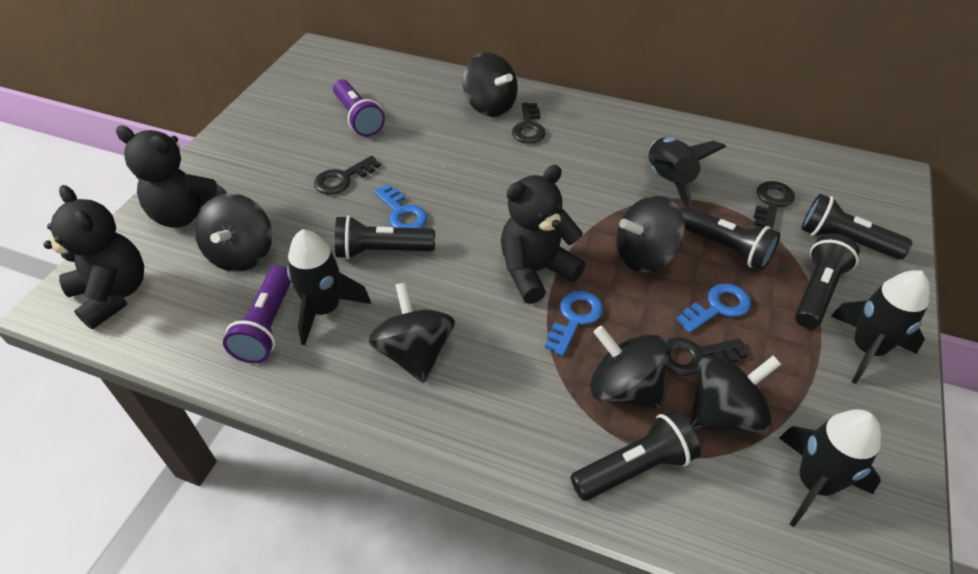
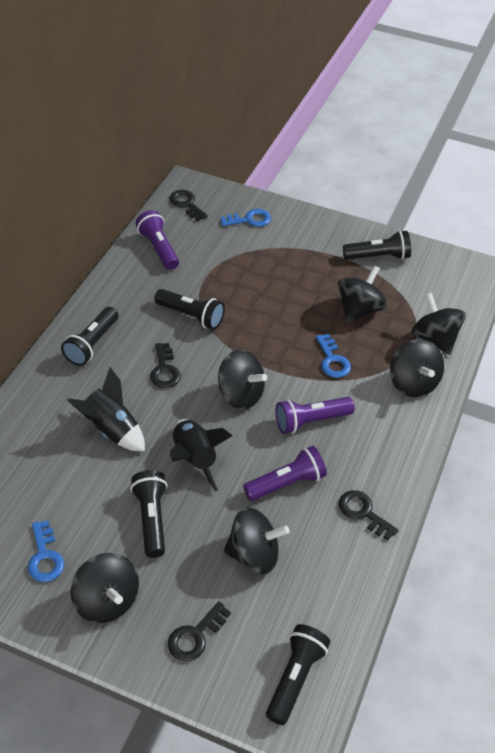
black rocket: 4 -> 2
black teddy bear: 3 -> 0
purple flashlight: 2 -> 3

